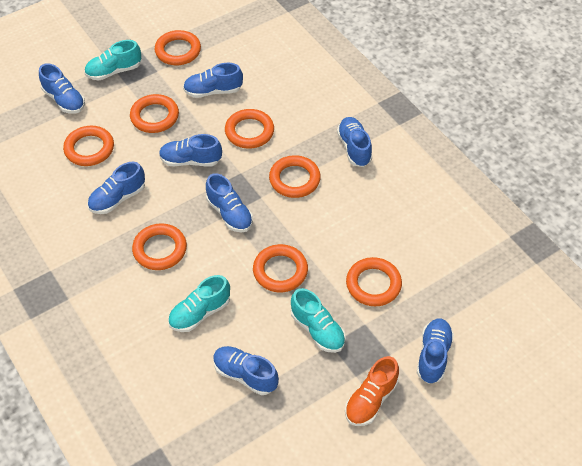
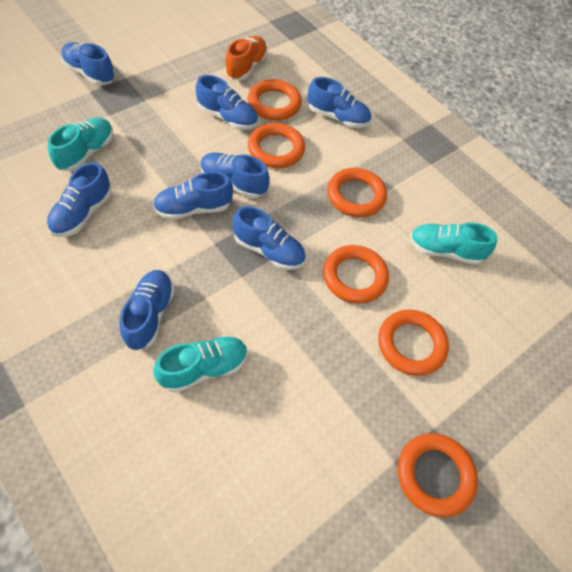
orange ring: 8 -> 6

